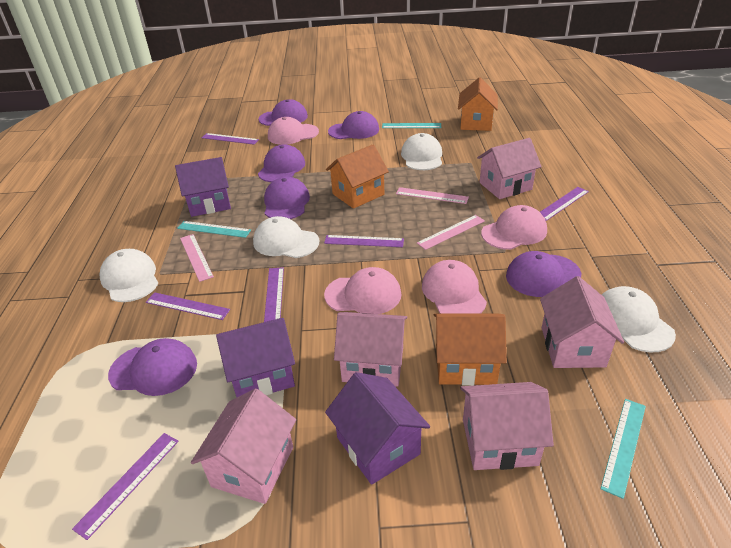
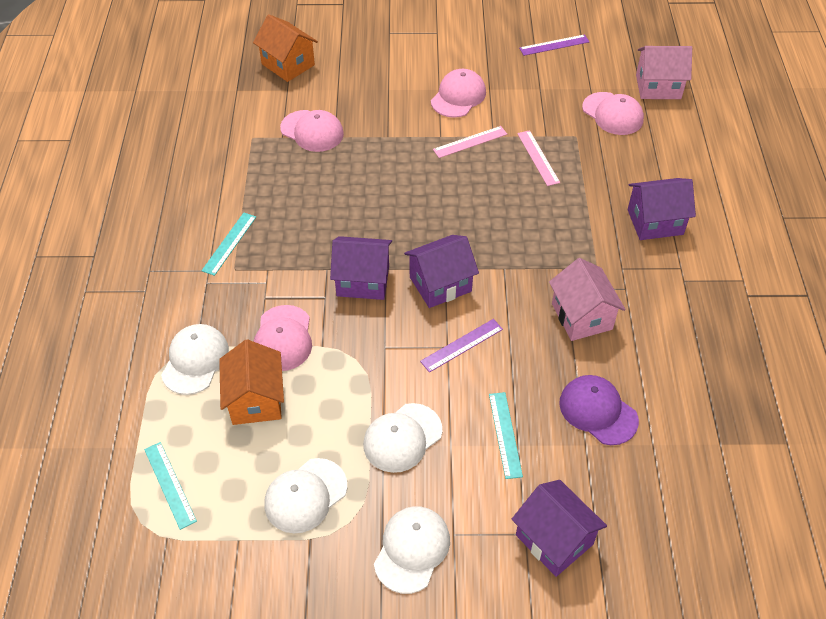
orange house: 3 -> 2
pink house: 5 -> 2
pink ruler: 3 -> 2
purple cap: 6 -> 1
purple house: 3 -> 4
purple ruler: 6 -> 2

